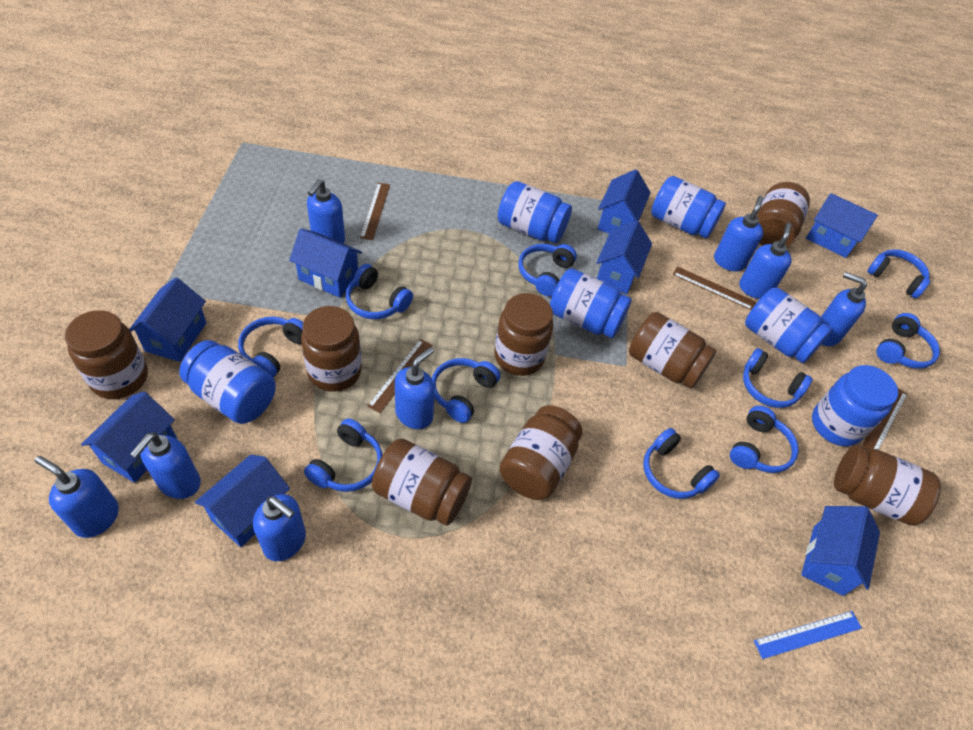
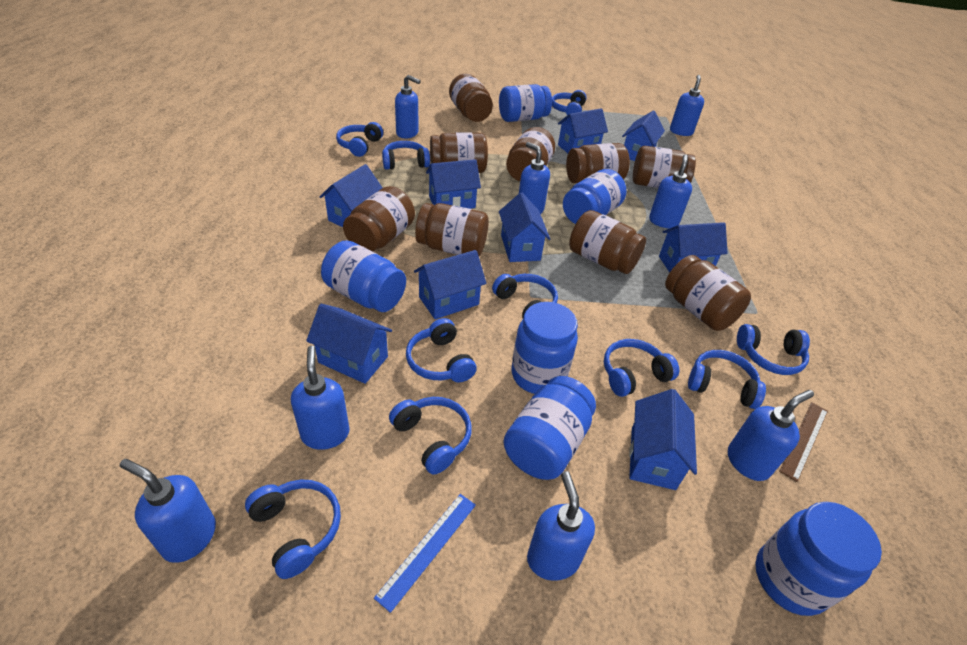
blue house: 8 -> 9
brown jar: 8 -> 9
brown ruler: 4 -> 1

